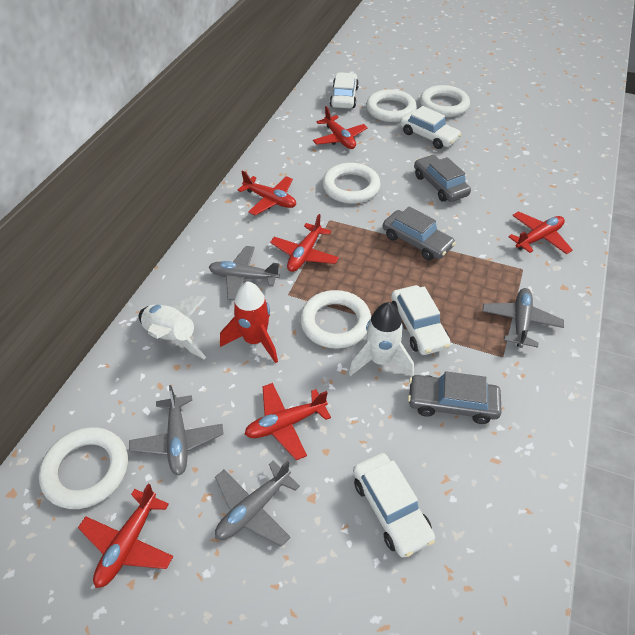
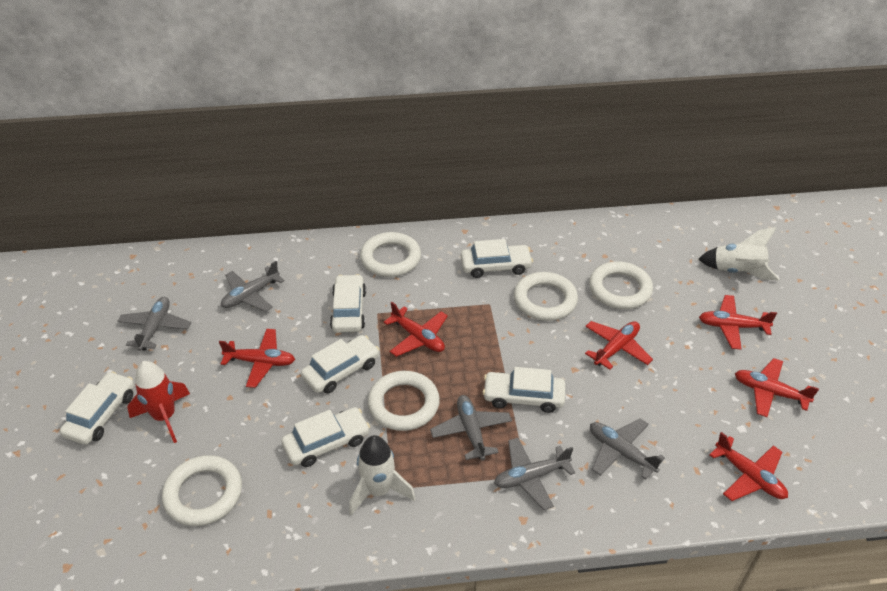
grey car: 3 -> 0
grey plane: 4 -> 5
white car: 4 -> 6

